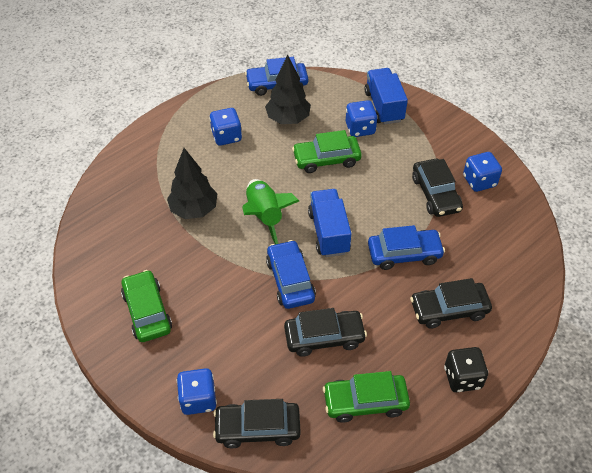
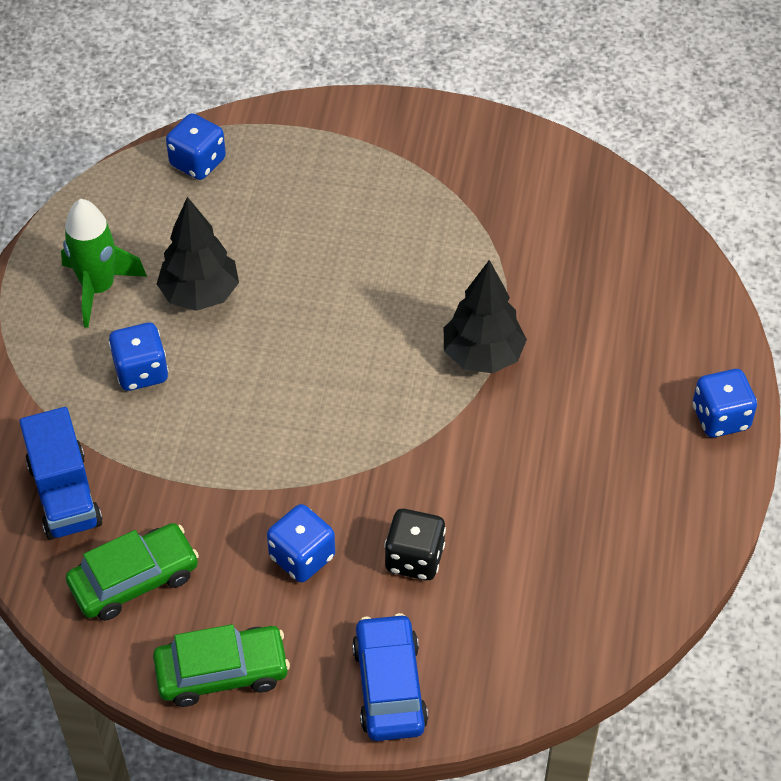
black car: 4 -> 0
blue car: 3 -> 1
blue truck: 2 -> 1
green car: 3 -> 2

